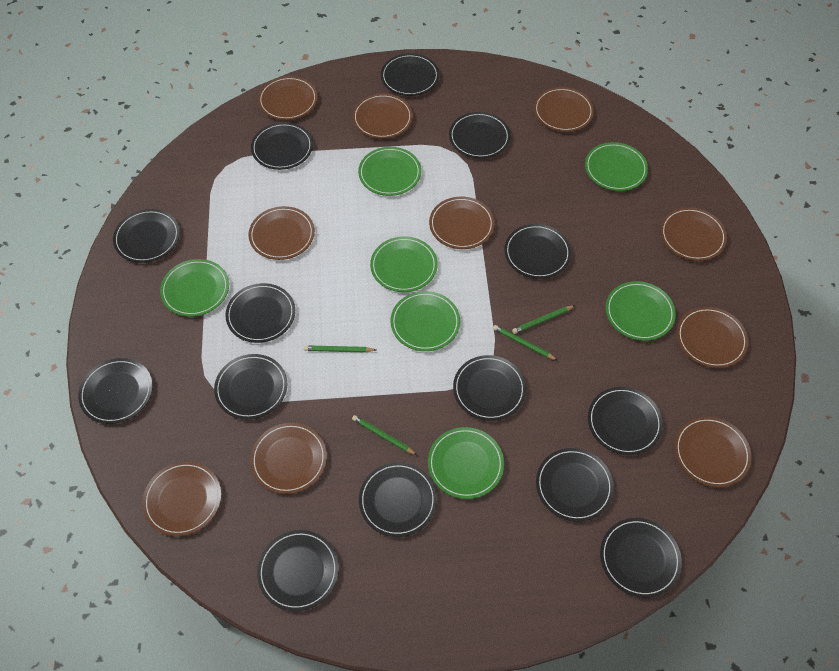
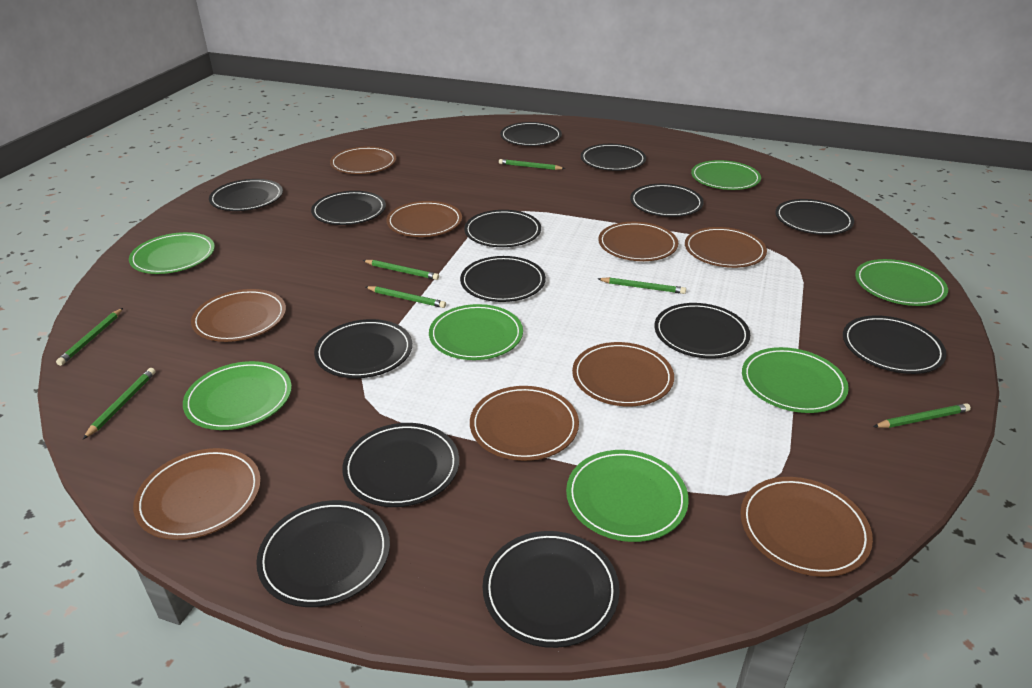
brown plate: 10 -> 9
green pencil: 4 -> 7

